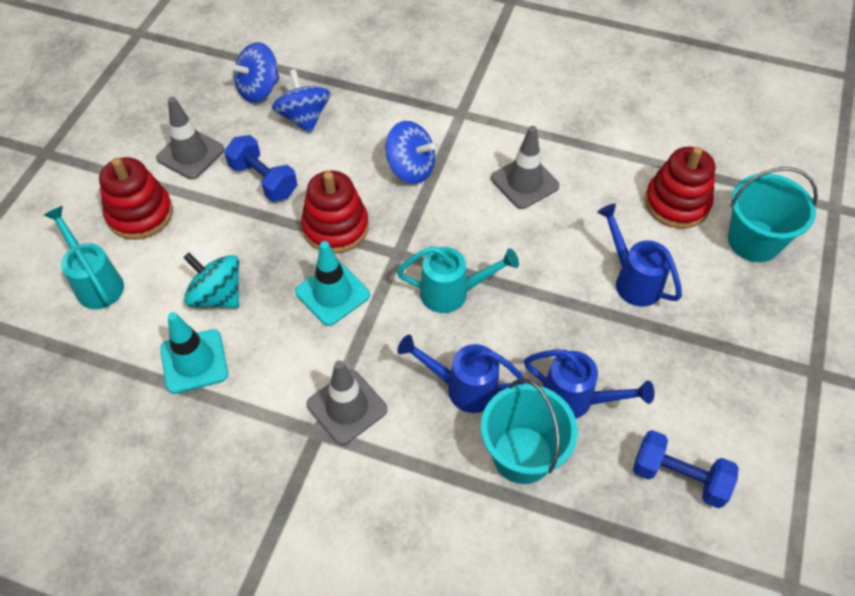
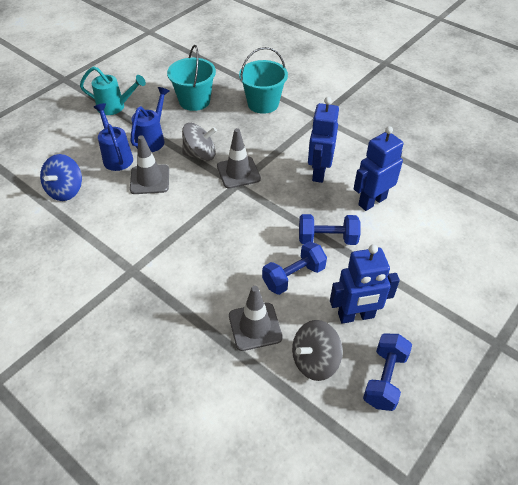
blue dumbbell: 2 -> 3
blue robot: 0 -> 3
blue spinning top: 3 -> 1
blue watering can: 3 -> 2
grey spinning top: 0 -> 2
red stacking toy: 3 -> 0
turquoise spinning top: 1 -> 0
turquoise traffic cone: 2 -> 0
turquoise watering can: 2 -> 1

